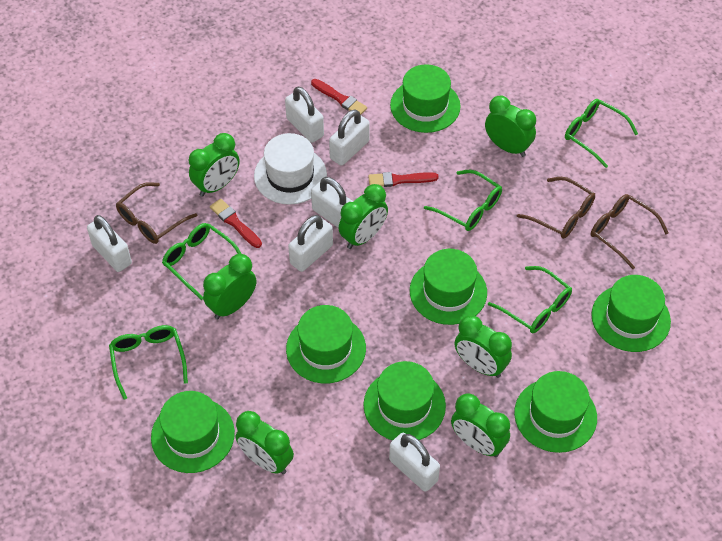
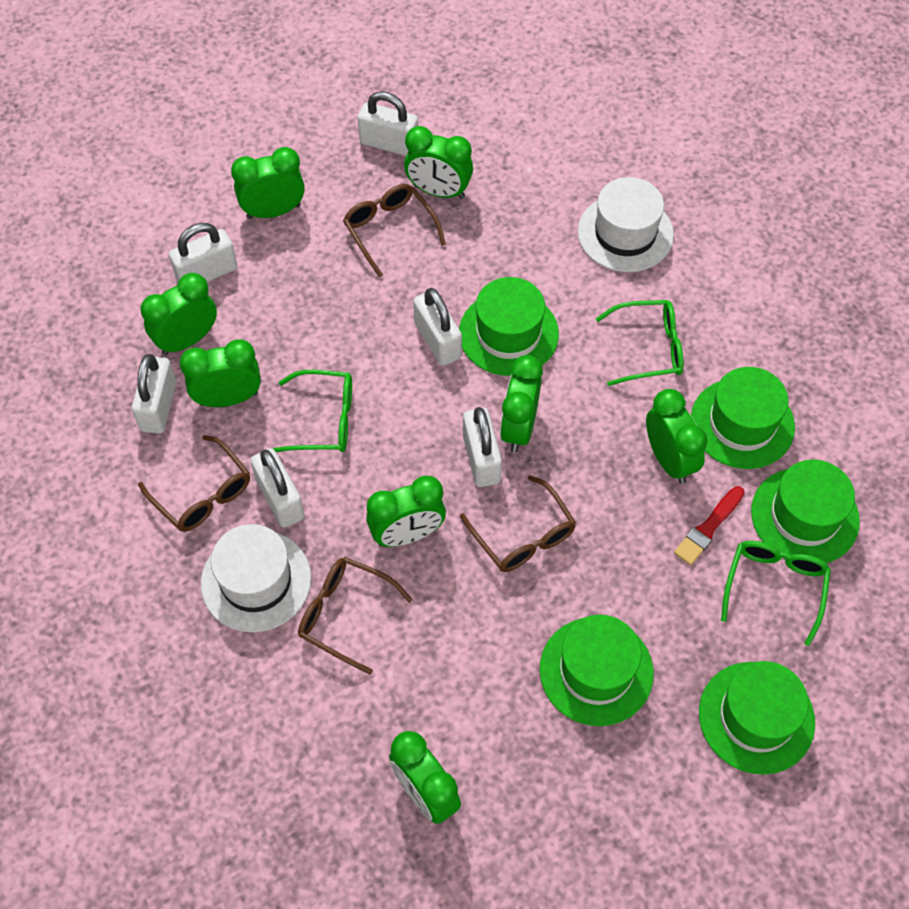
brown glasses: 3 -> 4
green clock: 7 -> 8
green glasses: 5 -> 3
green hat: 7 -> 5
red brush: 3 -> 1
white hat: 1 -> 2

